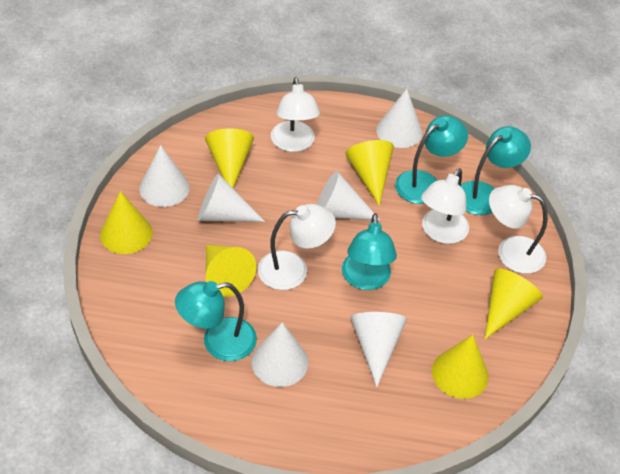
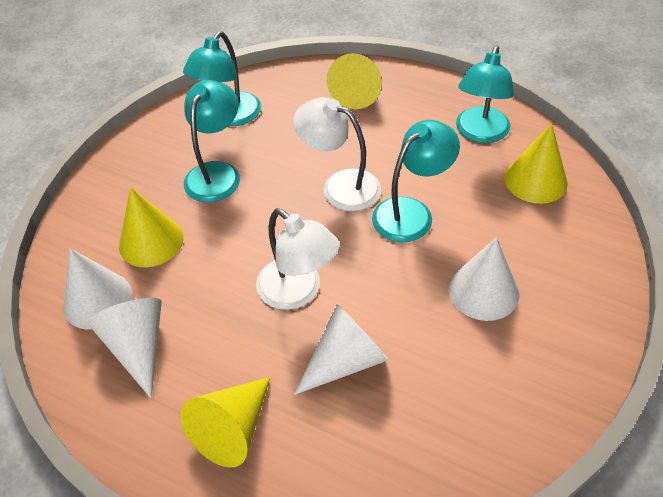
white cone: 6 -> 4
white lamp: 4 -> 2
yellow cone: 6 -> 4

